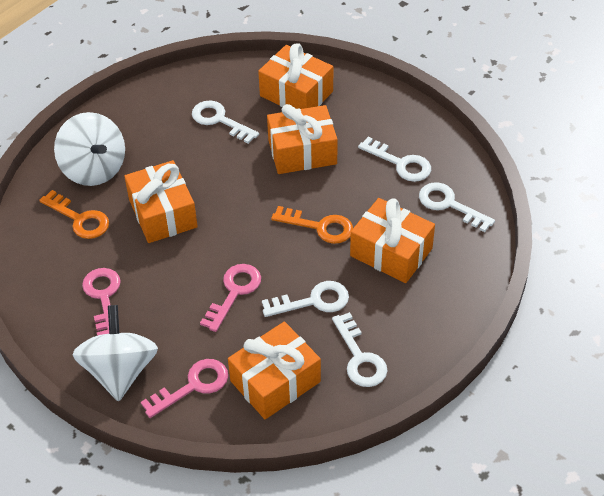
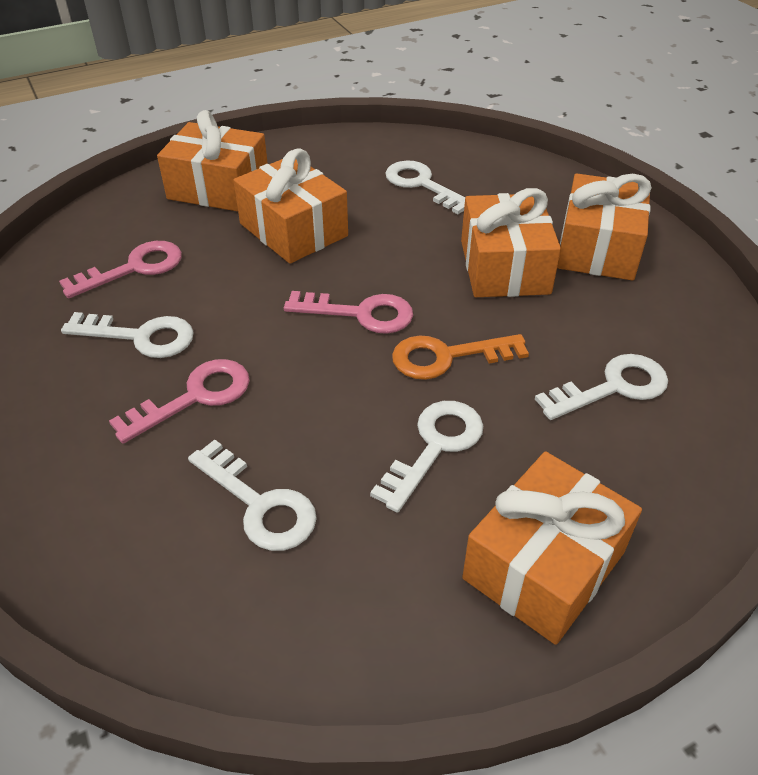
orange key: 2 -> 1
white spinning top: 2 -> 0

